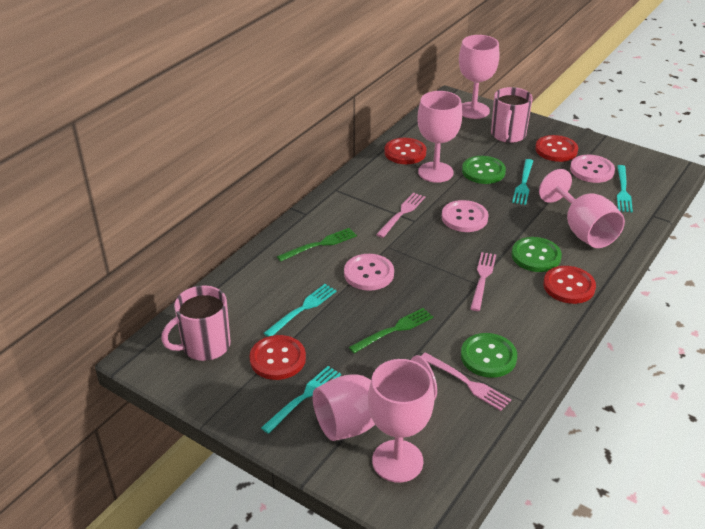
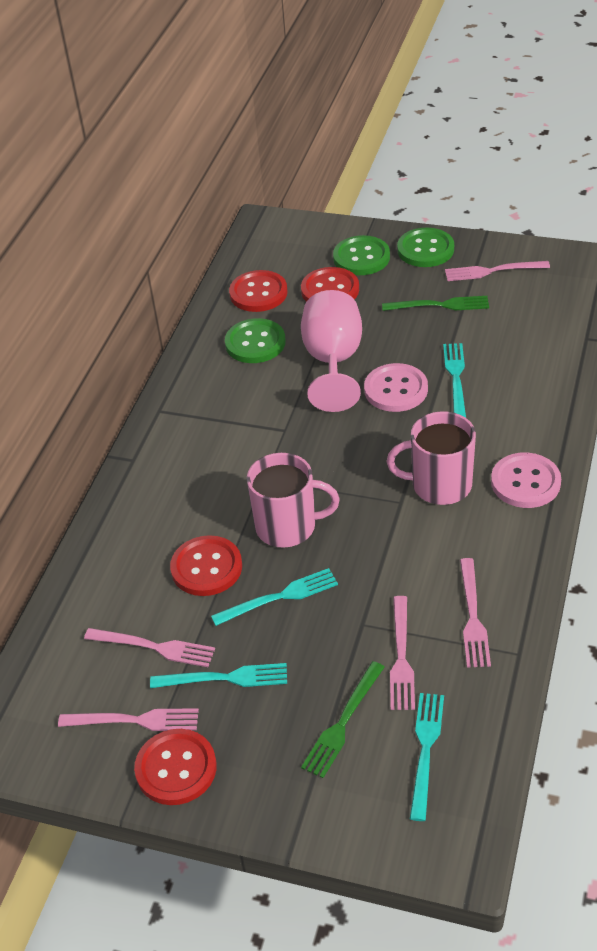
pink button: 3 -> 2
pink fork: 3 -> 5
pink goblet: 5 -> 1

